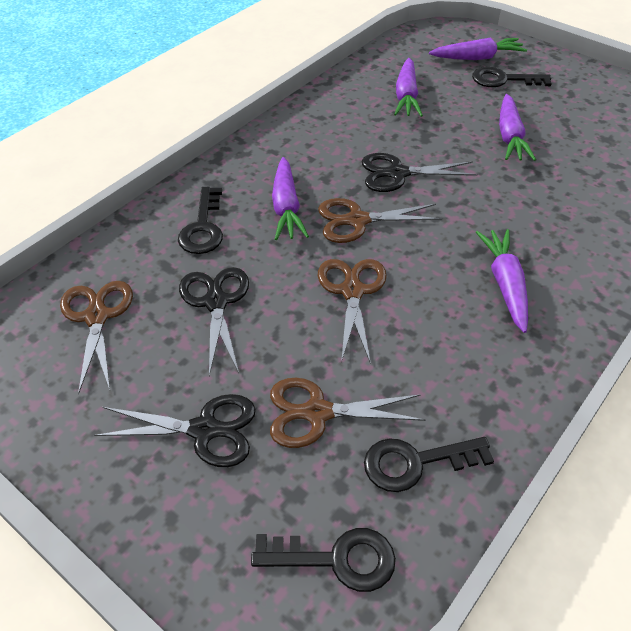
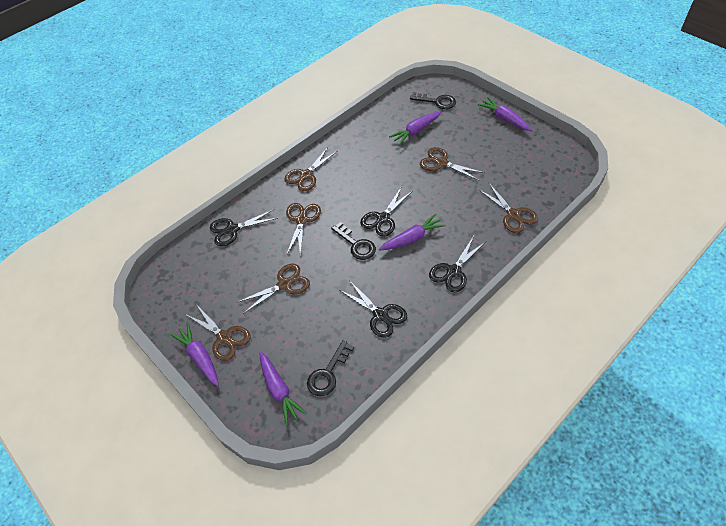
black key: 4 -> 3
black scissors: 3 -> 4
brown scissors: 4 -> 6

